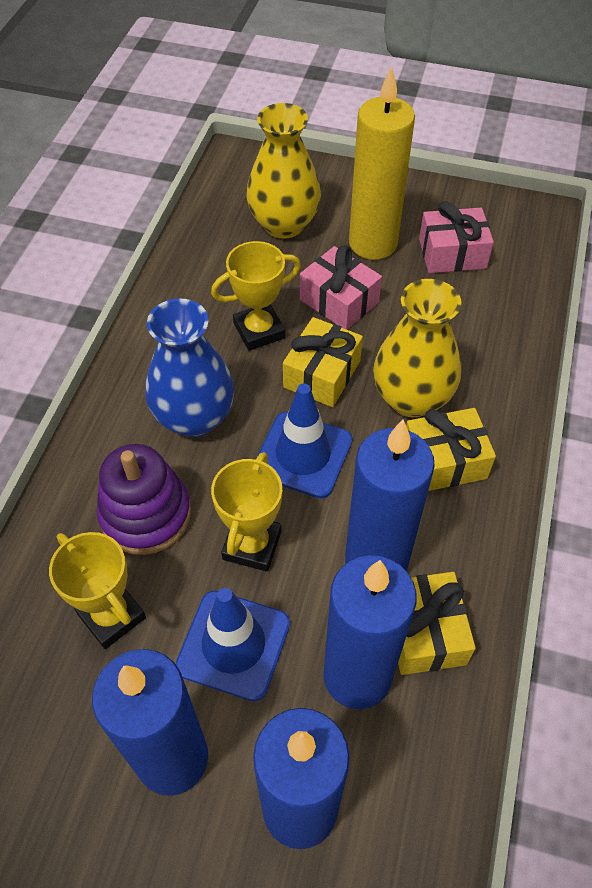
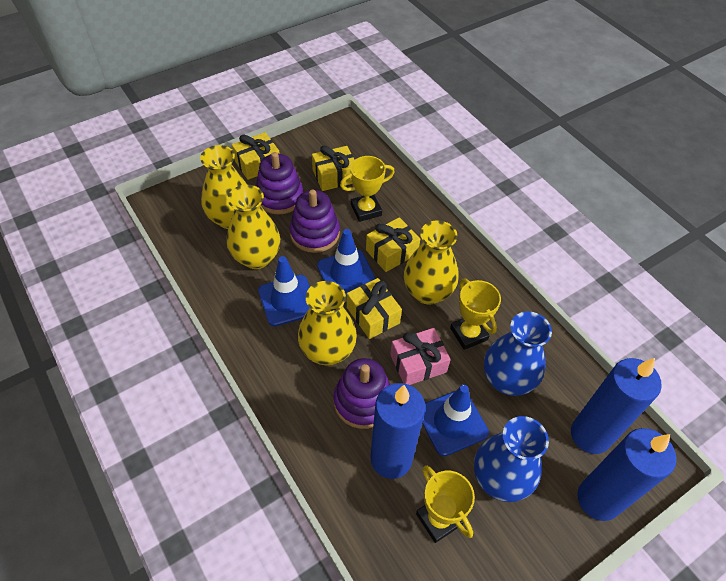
blue candle: 4 -> 3
blue traffic cone: 2 -> 3
blue vase: 1 -> 2
pink gift: 2 -> 1
purple stacking toy: 1 -> 3
yellow candle: 1 -> 0
yellow gift: 3 -> 4
yellow vase: 2 -> 4

